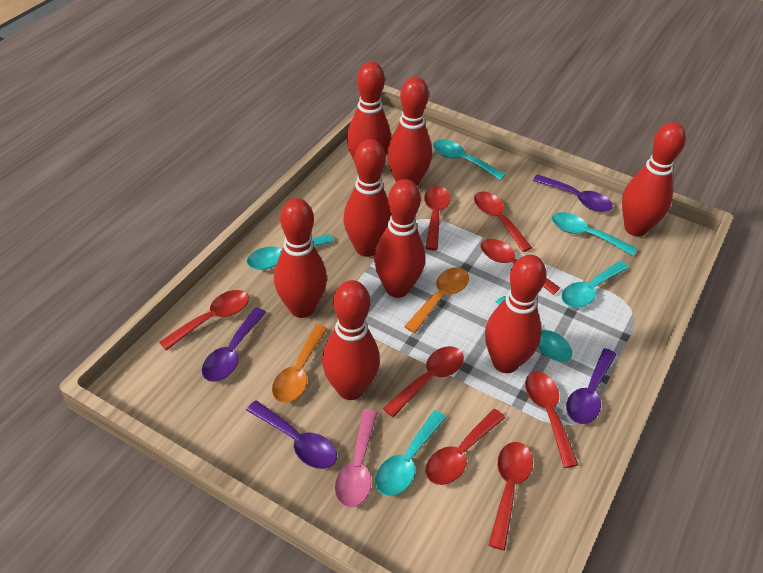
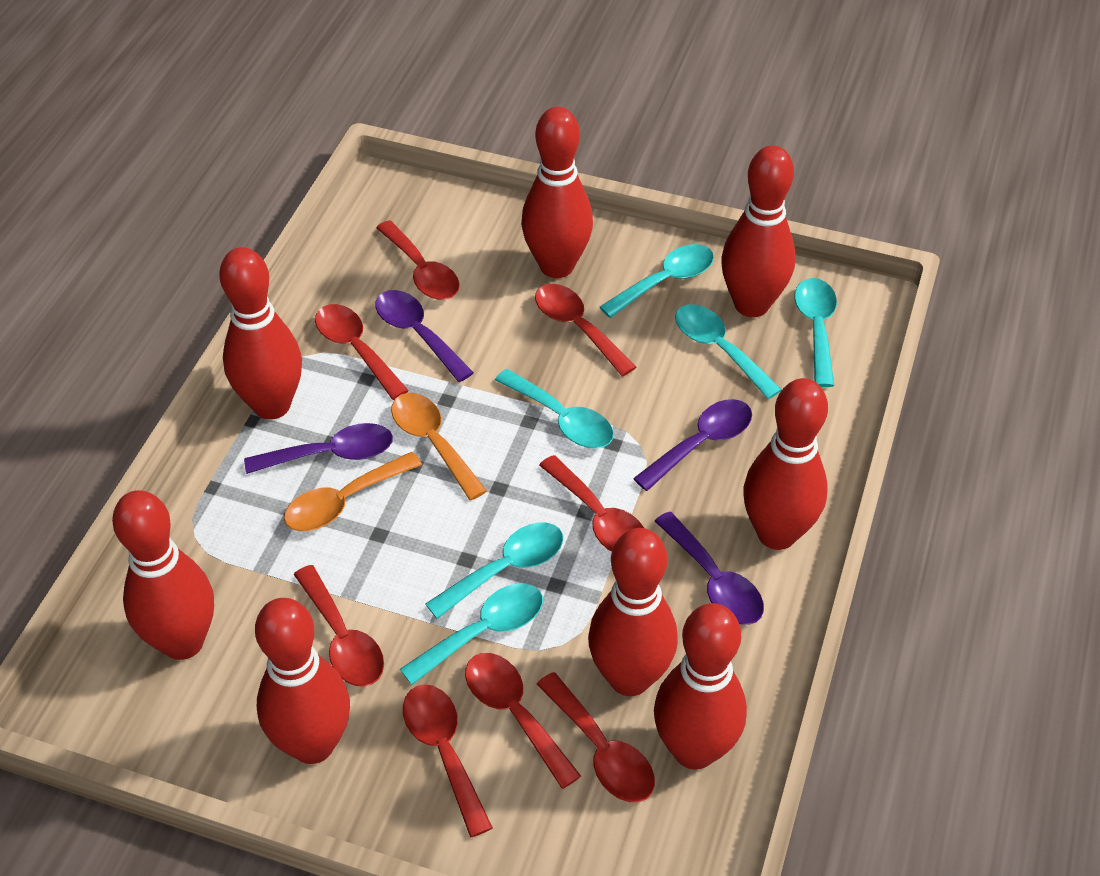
pink spoon: 1 -> 0

